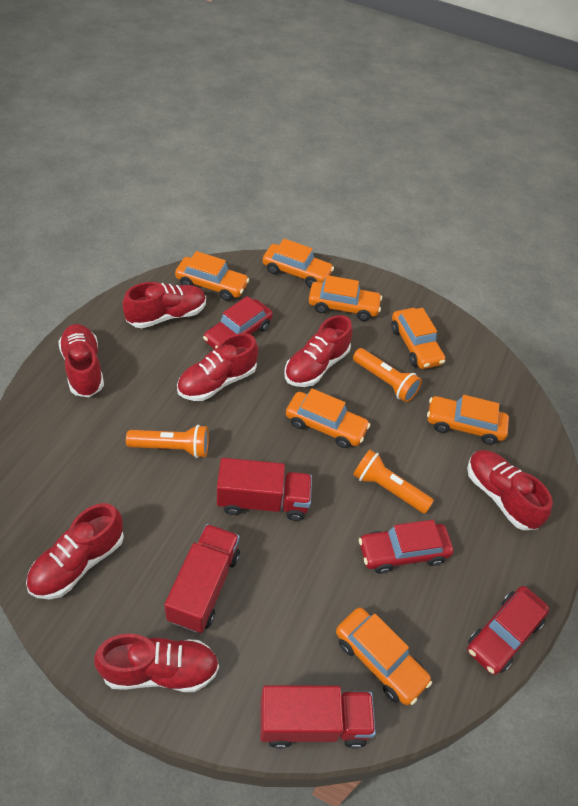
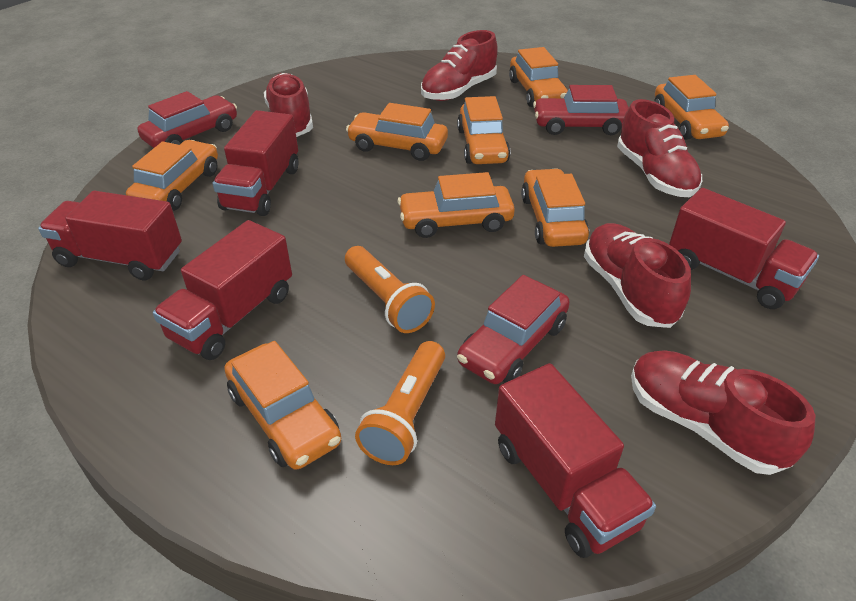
orange car: 7 -> 8
orange flashlight: 3 -> 2
red shoe: 7 -> 5
red truck: 3 -> 5

